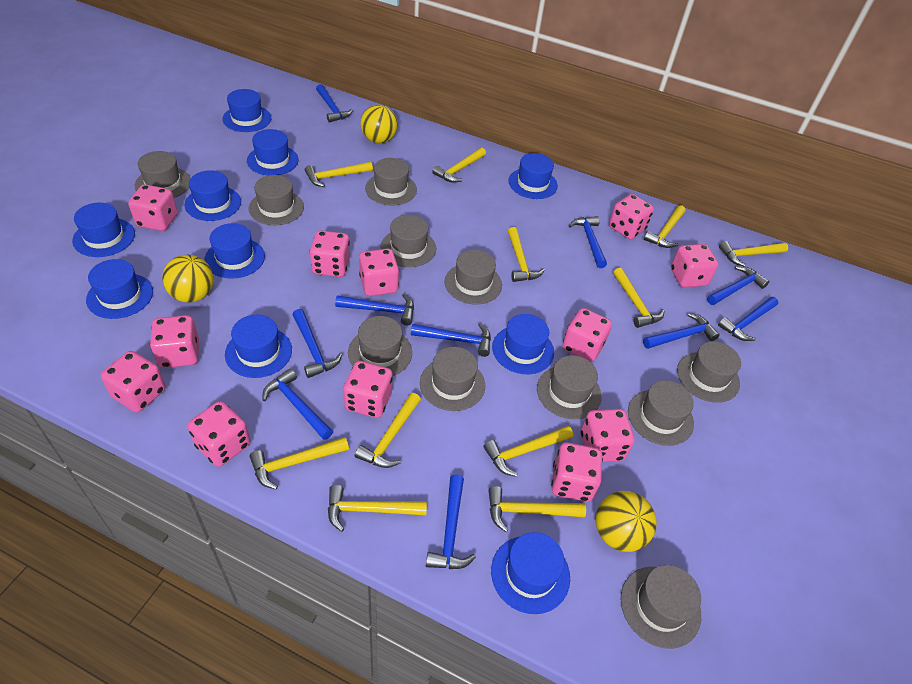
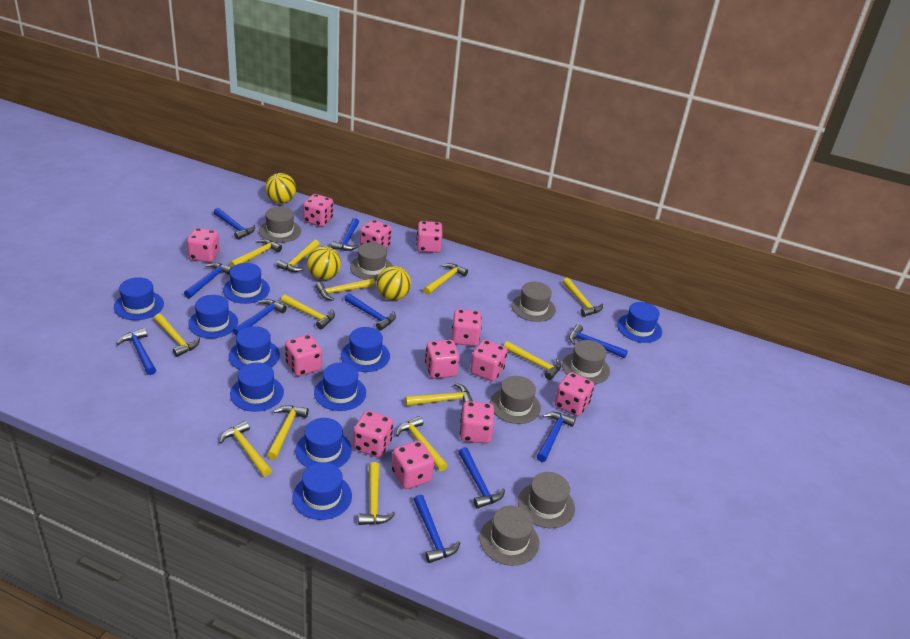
grey hat: 11 -> 7
yellow hammer: 11 -> 13

